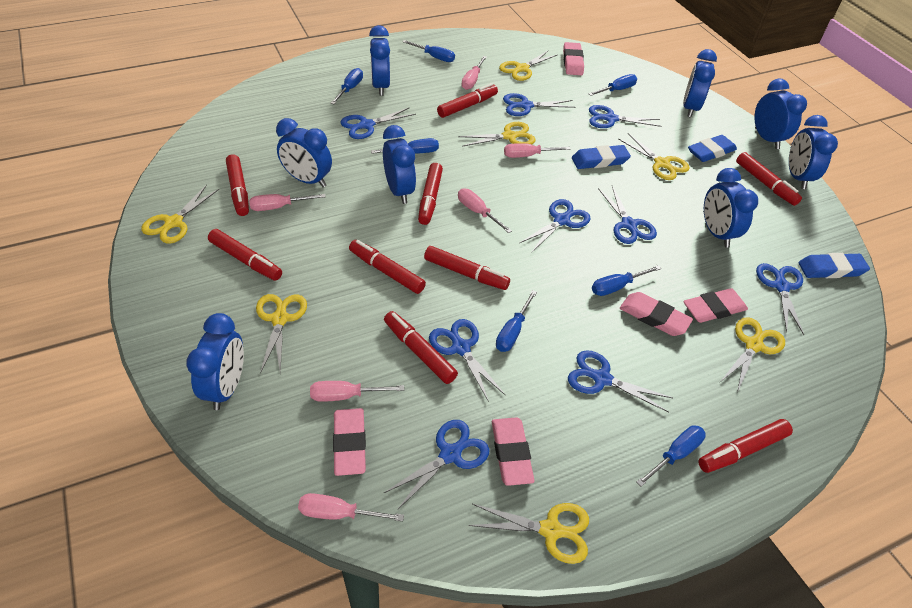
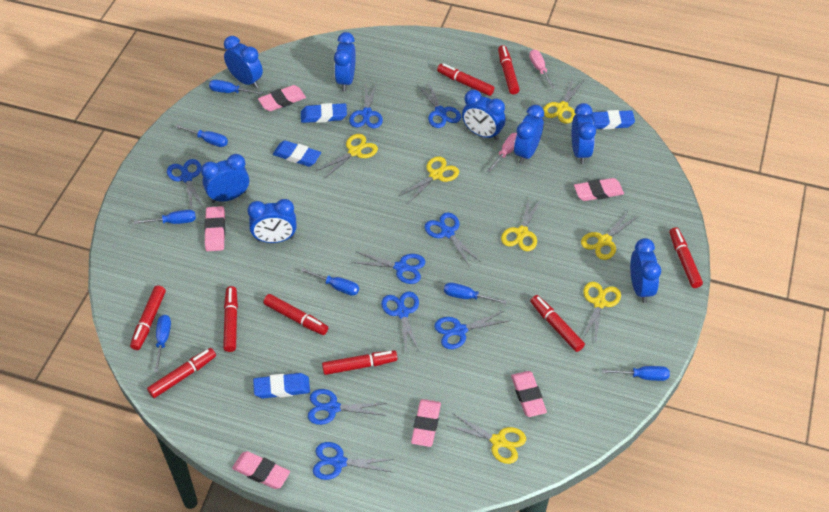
blue eraser: 3 -> 4
pink eraser: 5 -> 6
pink screwdriver: 6 -> 2

